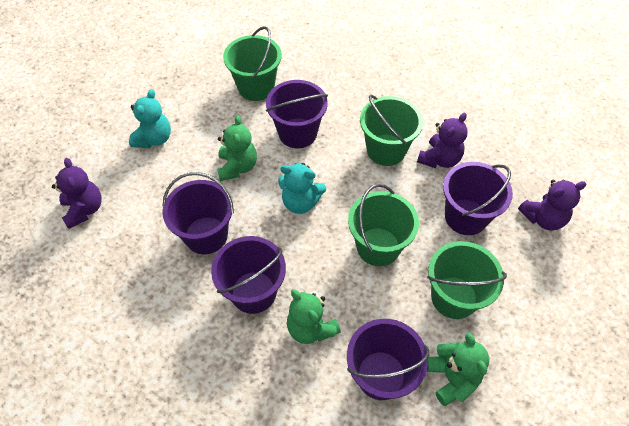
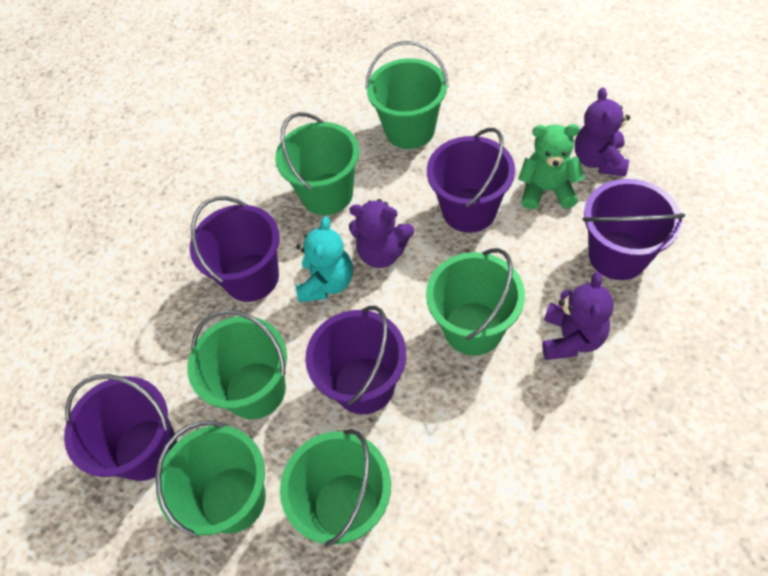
green bucket: 4 -> 6
green teddy bear: 3 -> 1
turquoise teddy bear: 2 -> 1

